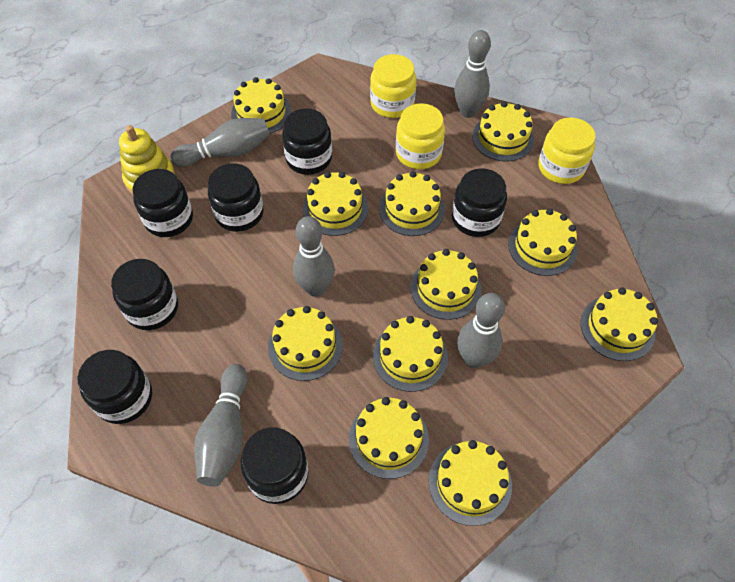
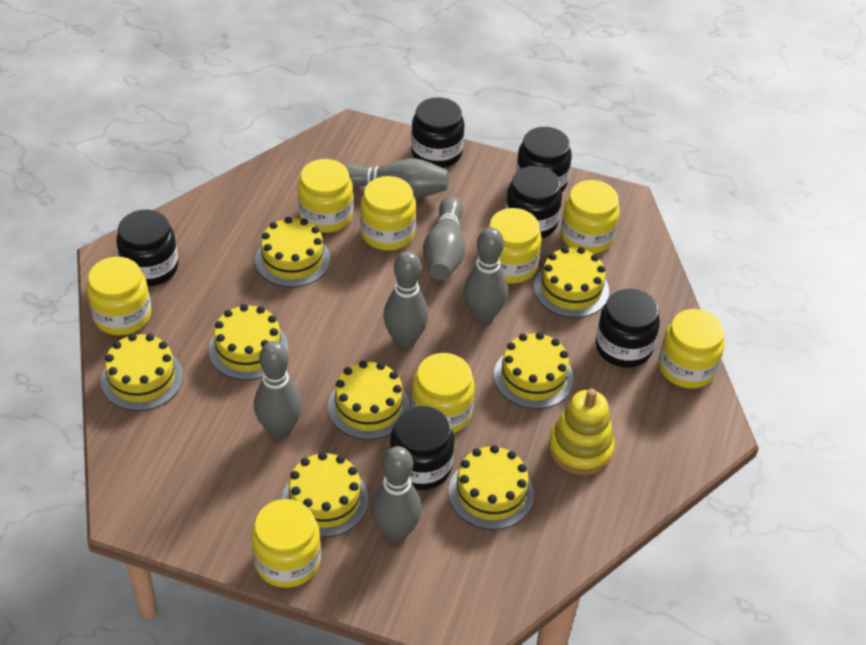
black jar: 7 -> 6
grey bowling pin: 5 -> 6
yellow cake: 11 -> 8
yellow jar: 3 -> 8

